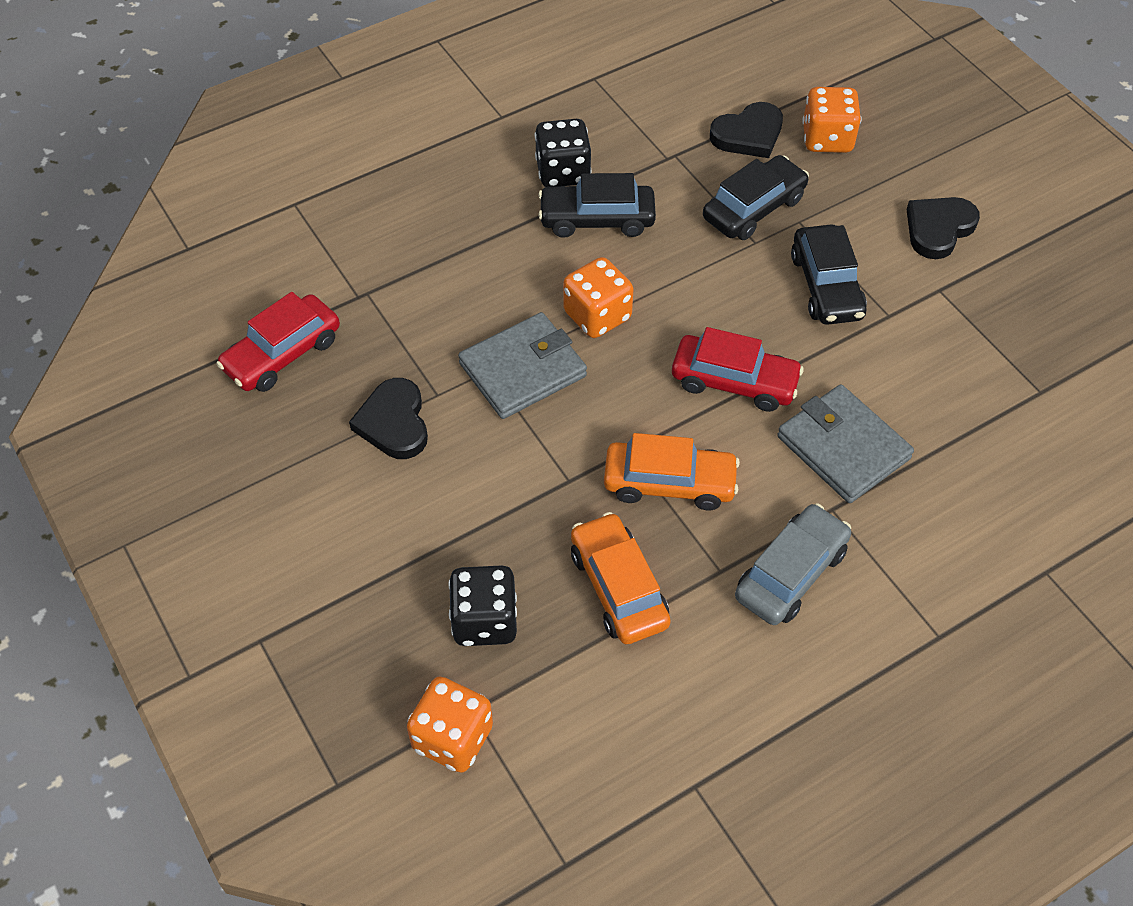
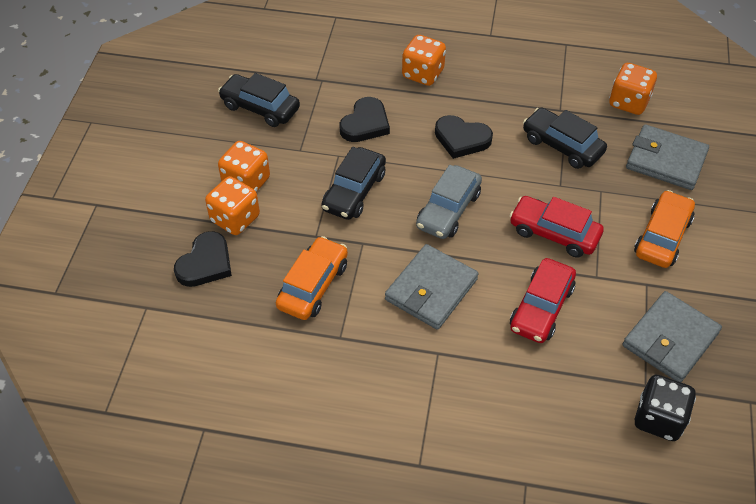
black dice: 2 -> 1
grey wallet: 2 -> 3
orange dice: 3 -> 4

